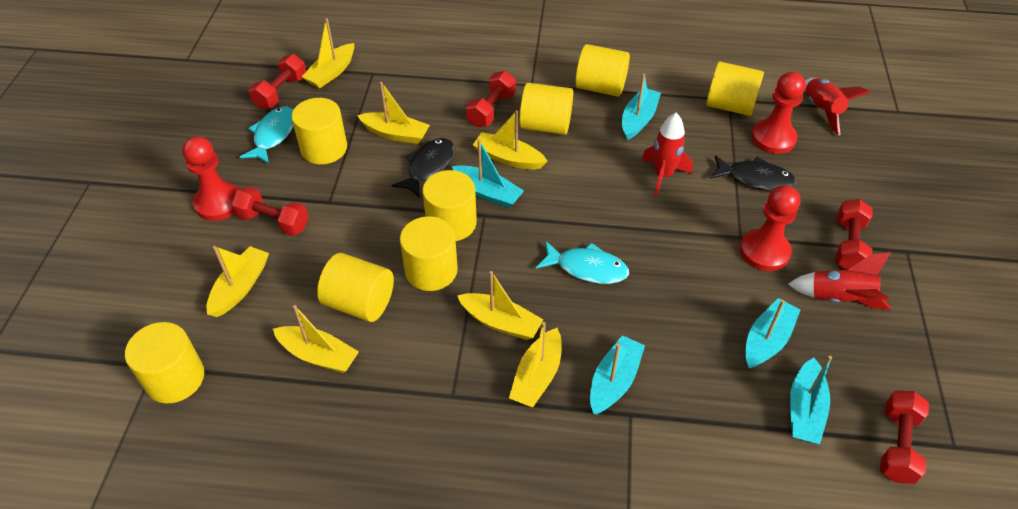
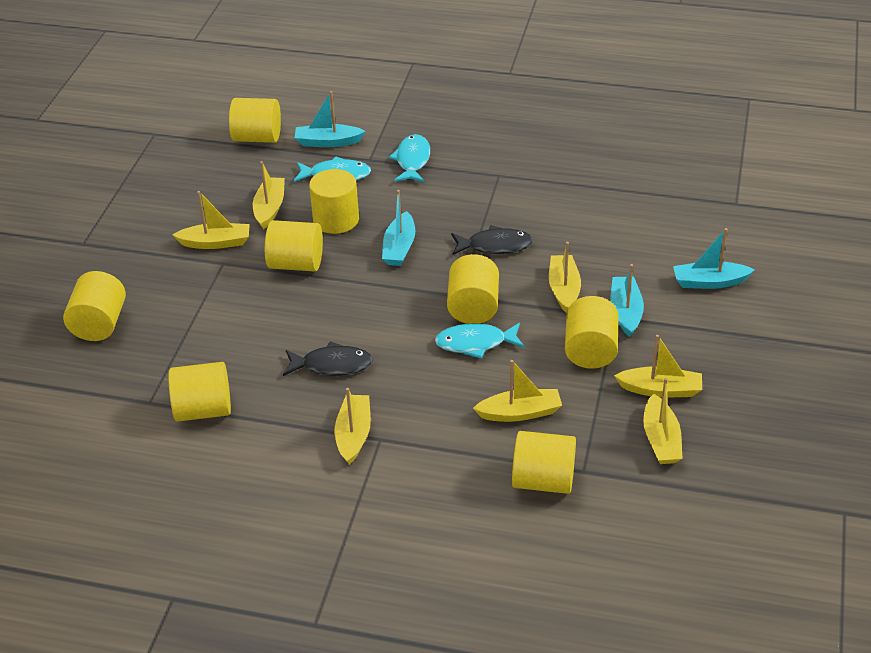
red dumbbell: 5 -> 0
red pawn: 3 -> 0
red rocket: 3 -> 0
turquoise boat: 5 -> 4
turquoise fish: 2 -> 3

